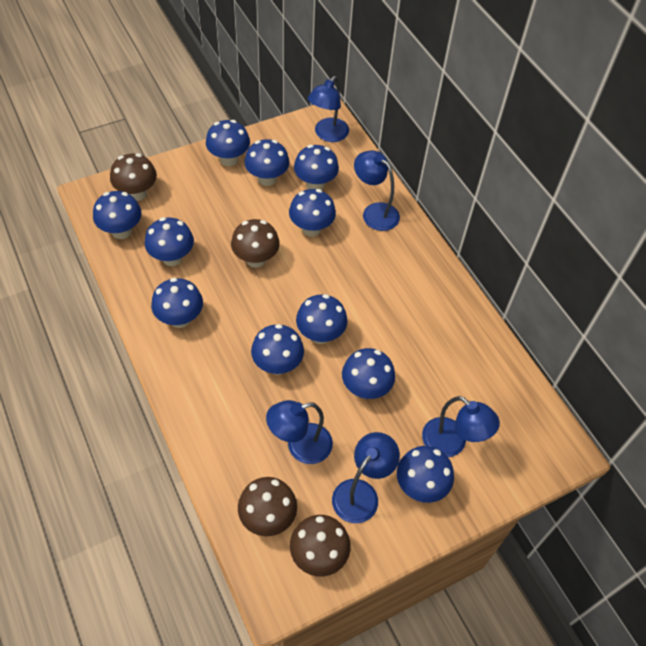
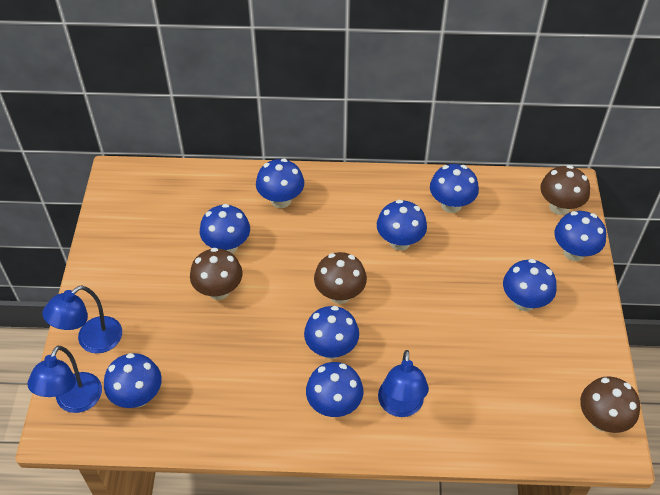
blue lamp: 5 -> 3
blue mushroom: 11 -> 9

